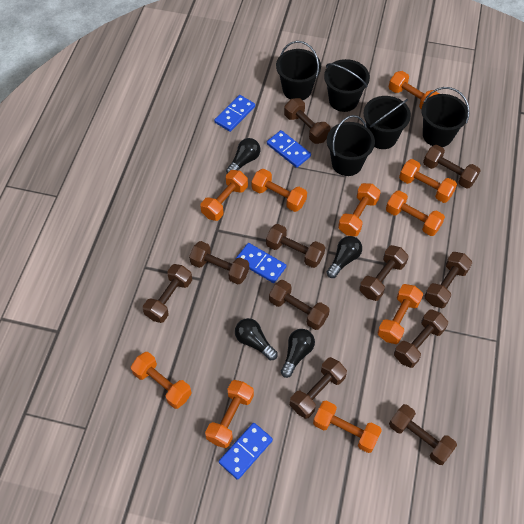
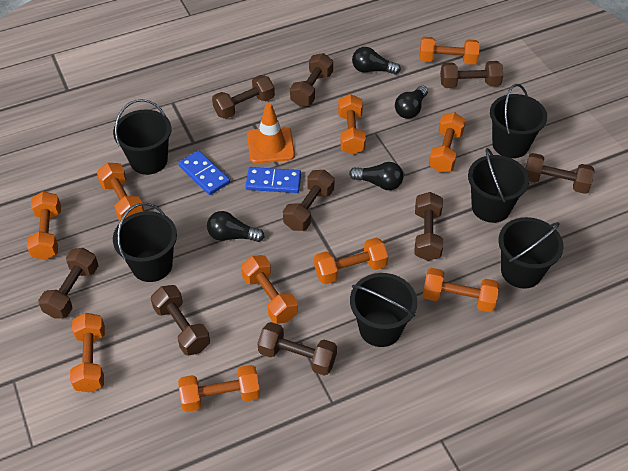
black bucket: 5 -> 6
blue domino: 4 -> 2
brown dumbbell: 11 -> 9
orange traffic cone: 0 -> 1

